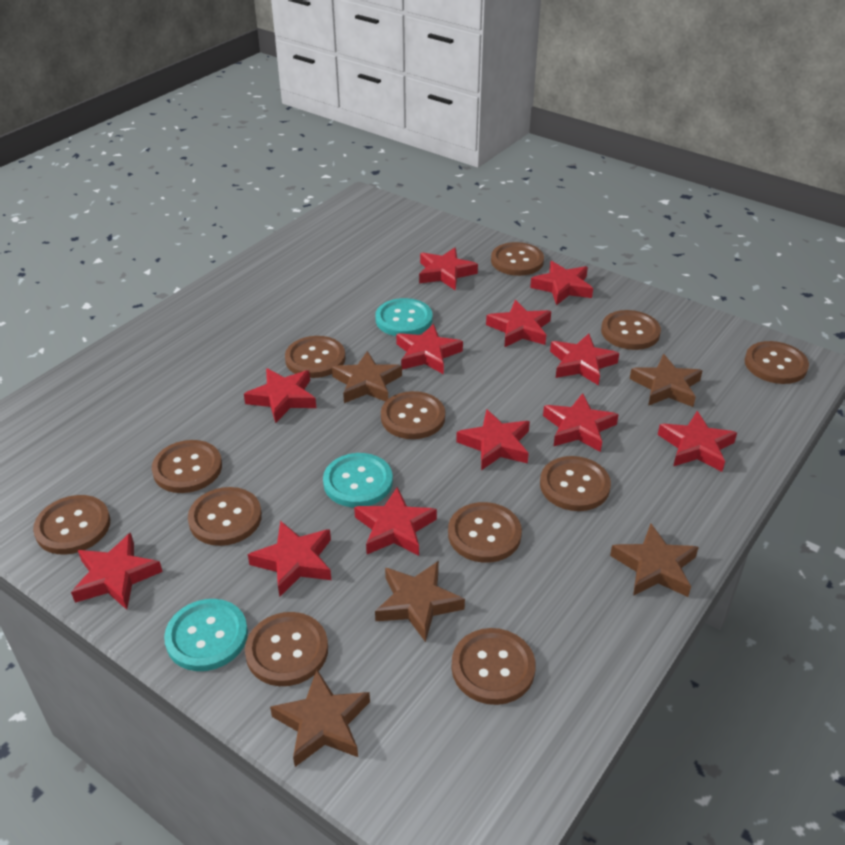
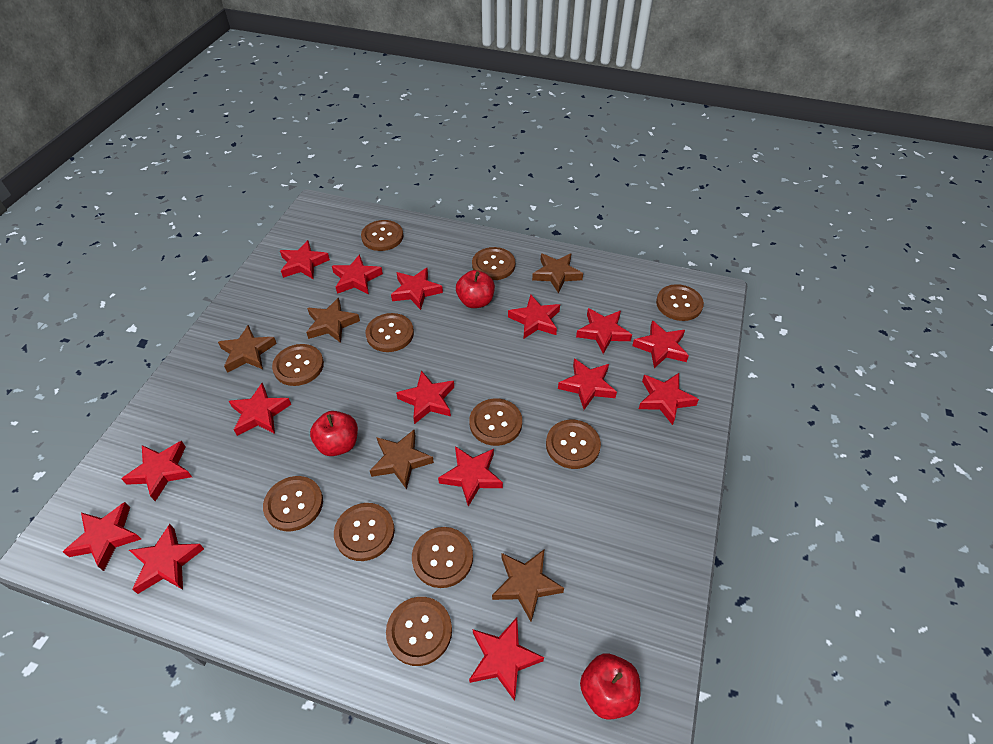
brown button: 12 -> 11
red apple: 0 -> 3
red star: 12 -> 15
turquoise button: 3 -> 0

